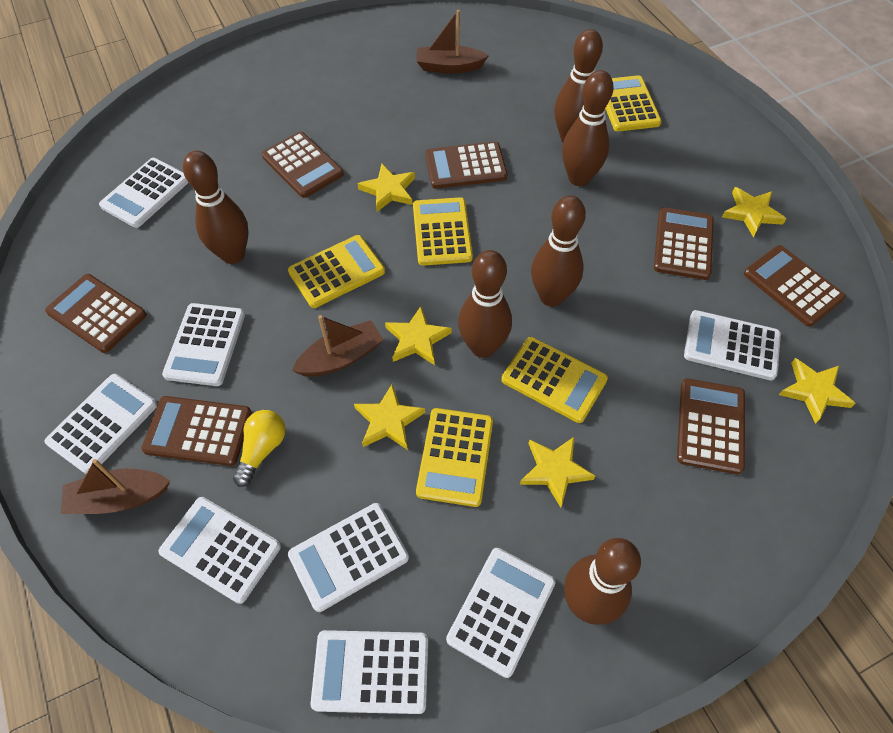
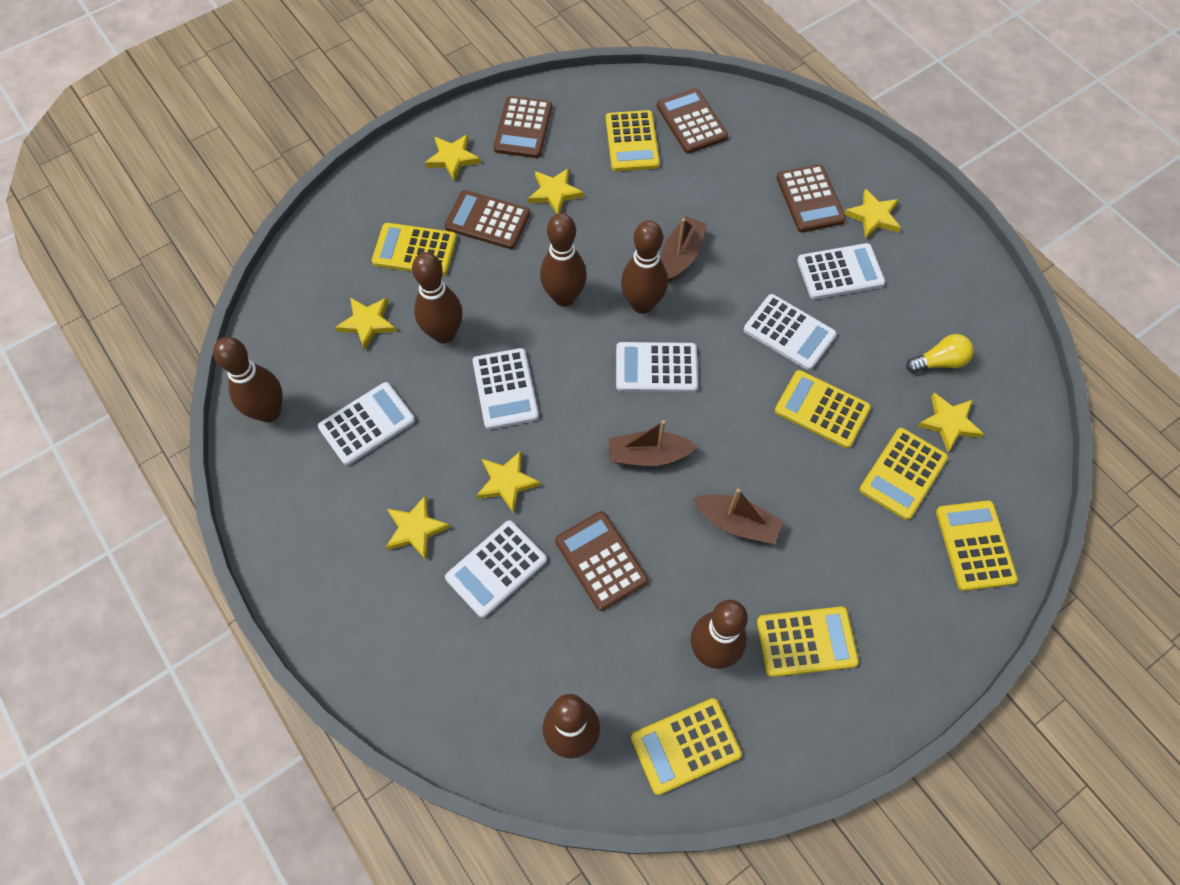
brown calculator: 7 -> 5
white calculator: 8 -> 6
yellow calculator: 5 -> 7
yellow star: 6 -> 7

